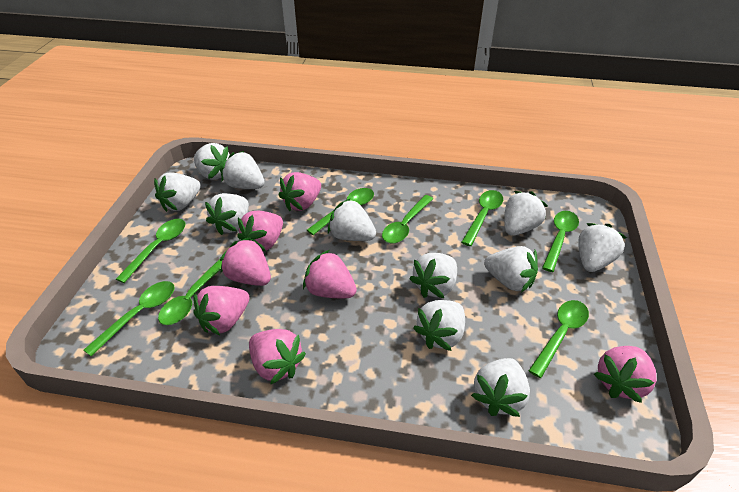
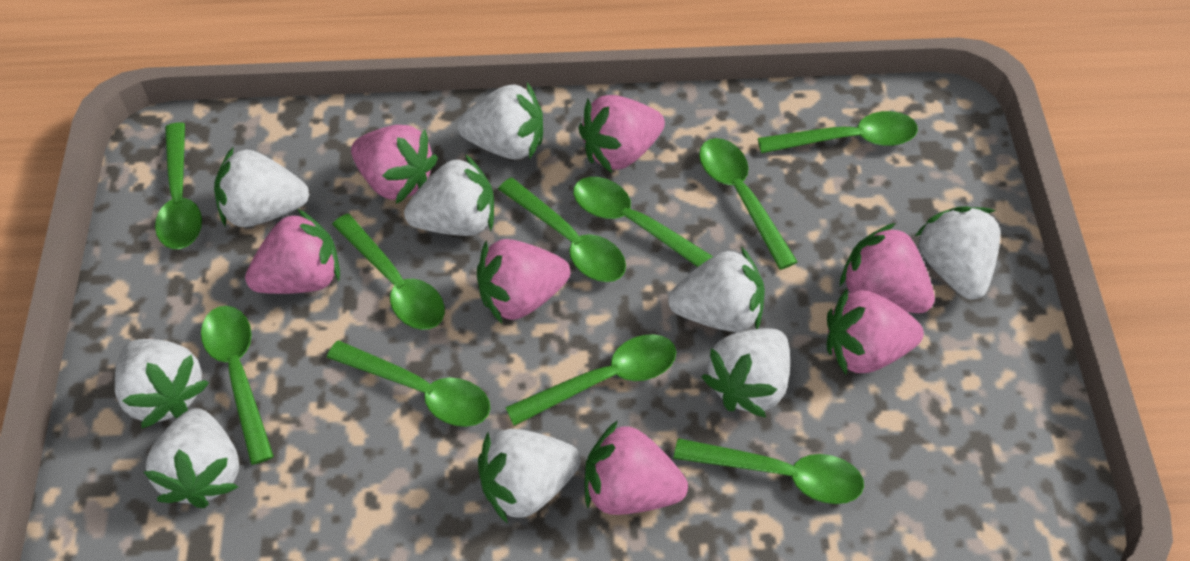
green spoon: 8 -> 10
white strawberry: 11 -> 9

